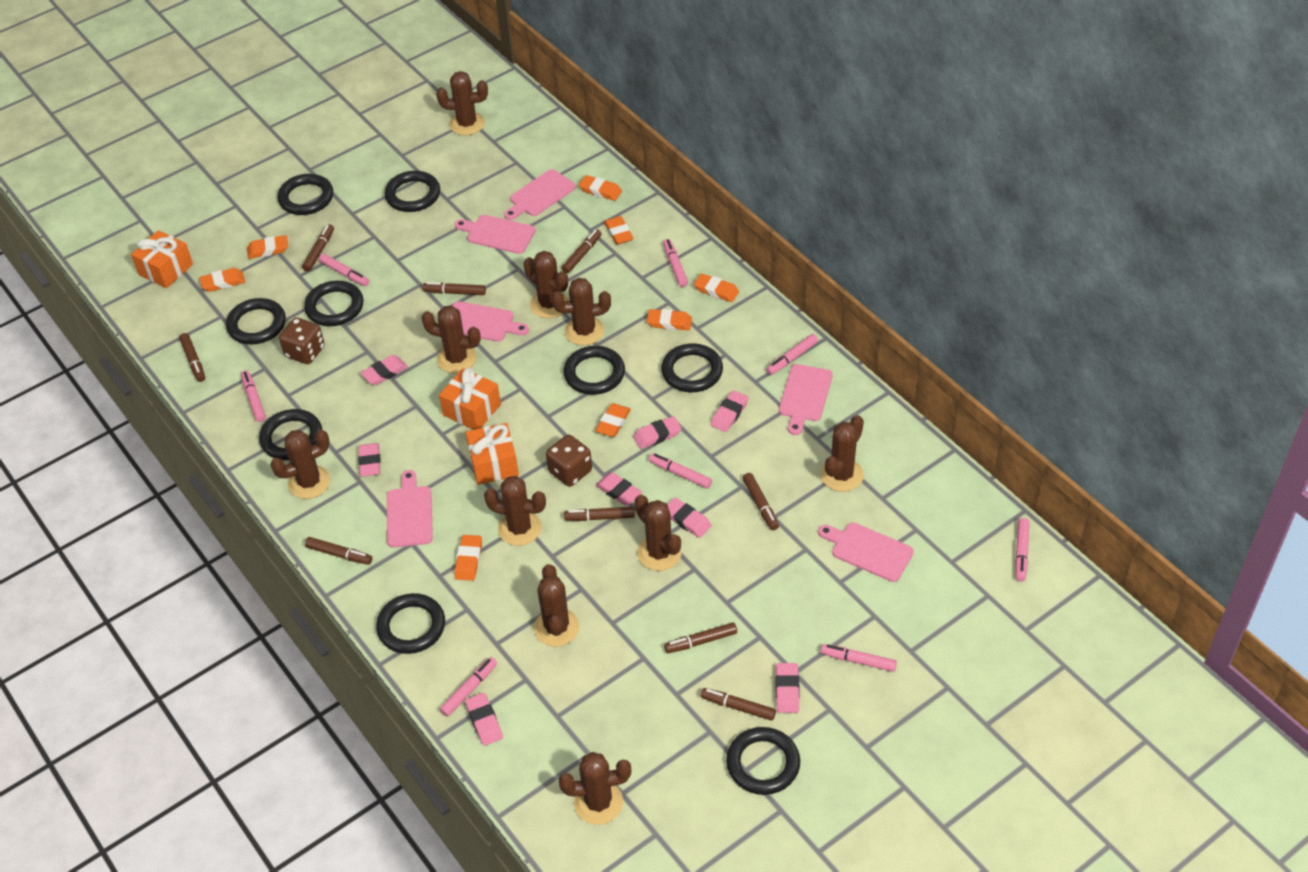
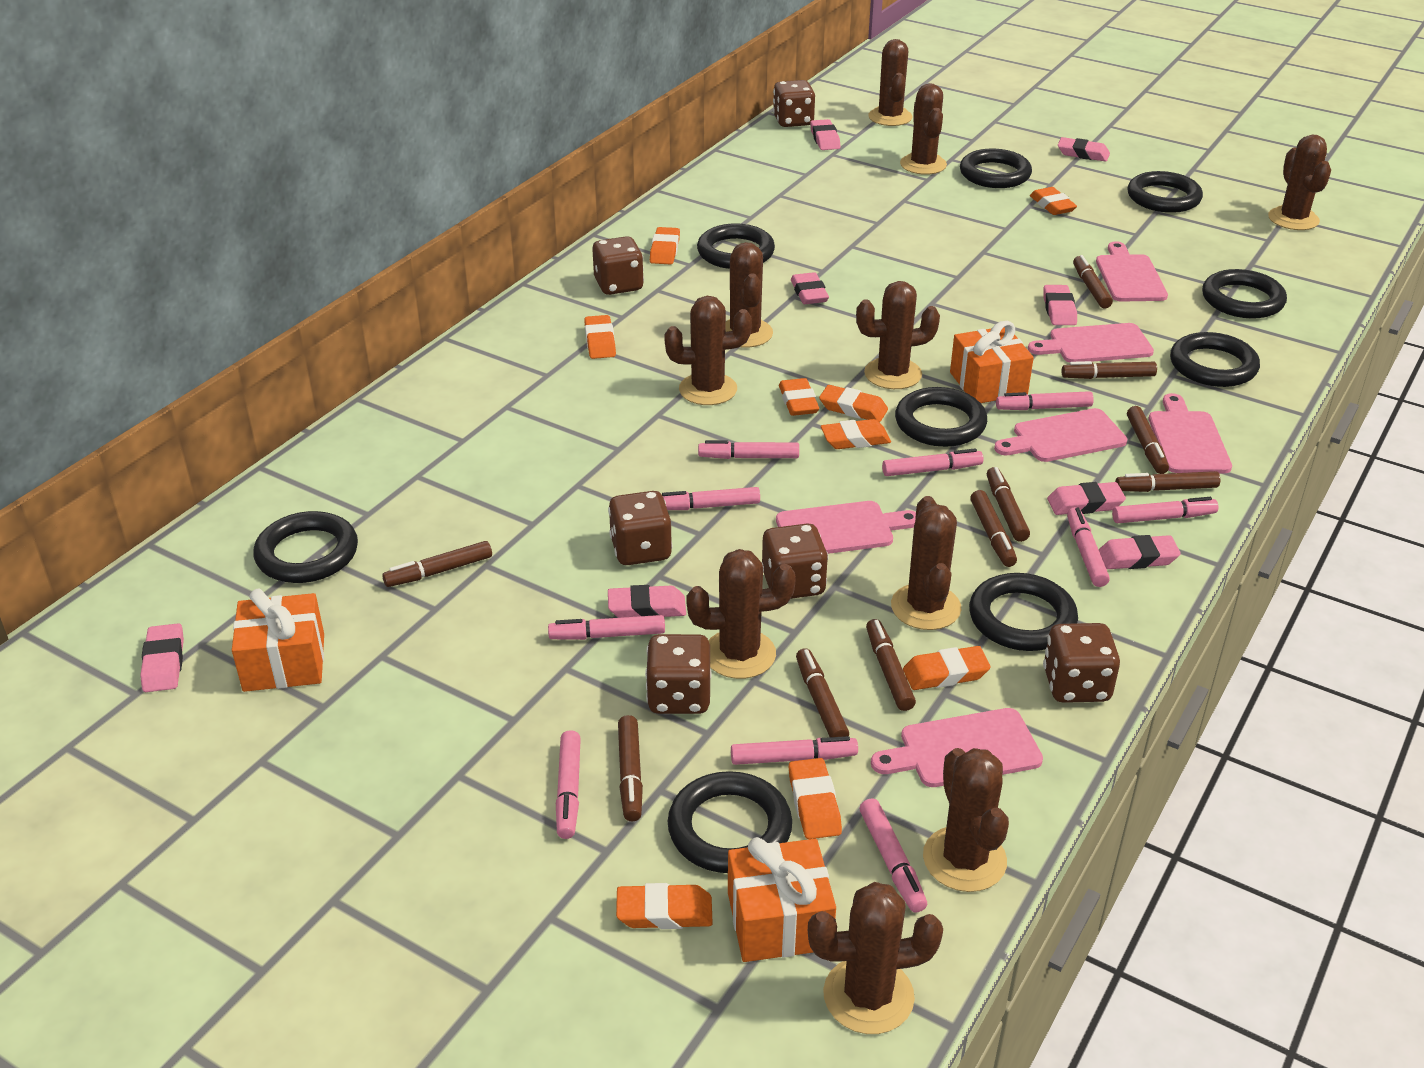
brown dice: 2 -> 6
brown marker: 9 -> 10
orange eraser: 8 -> 9
pink marker: 8 -> 10

